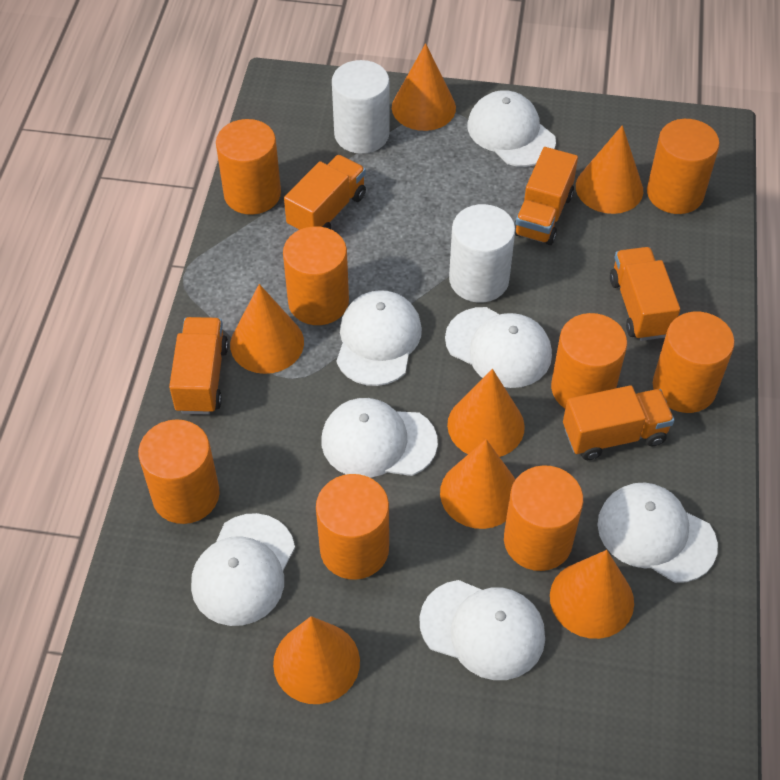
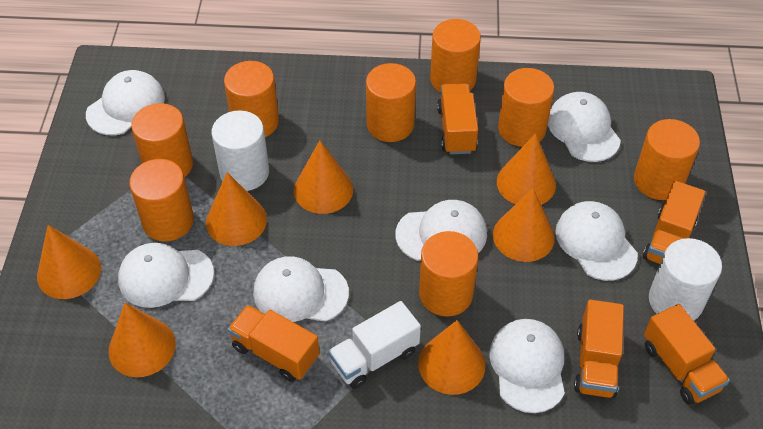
white truck: 0 -> 1

